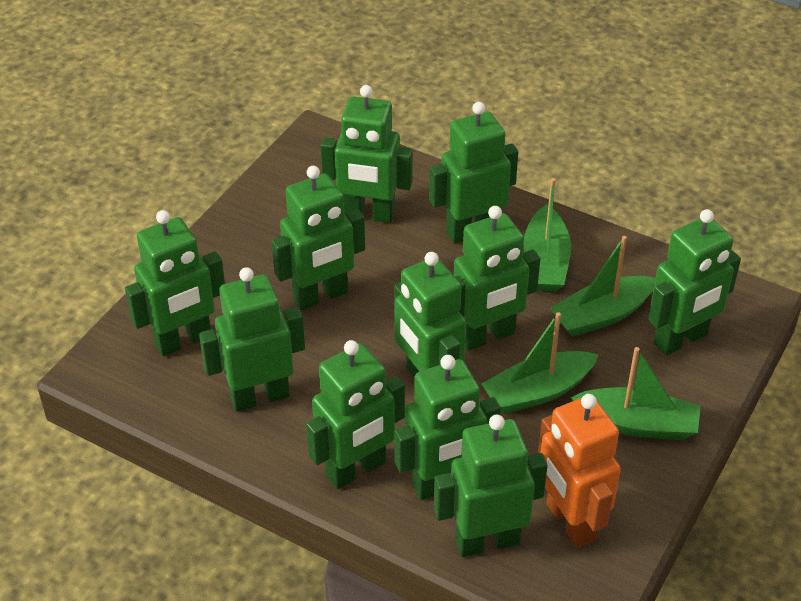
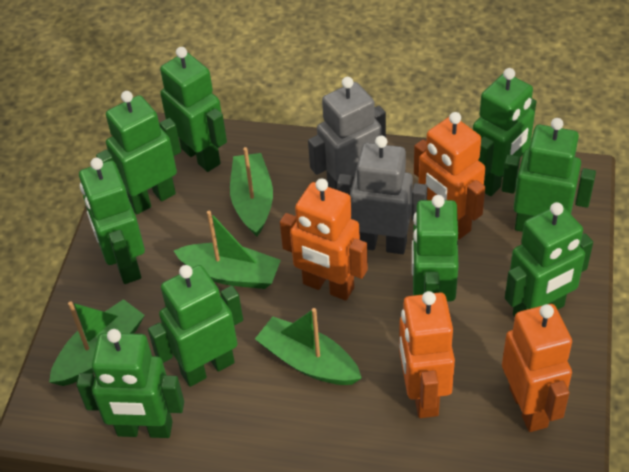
green robot: 11 -> 9
grey robot: 0 -> 2
orange robot: 1 -> 4

